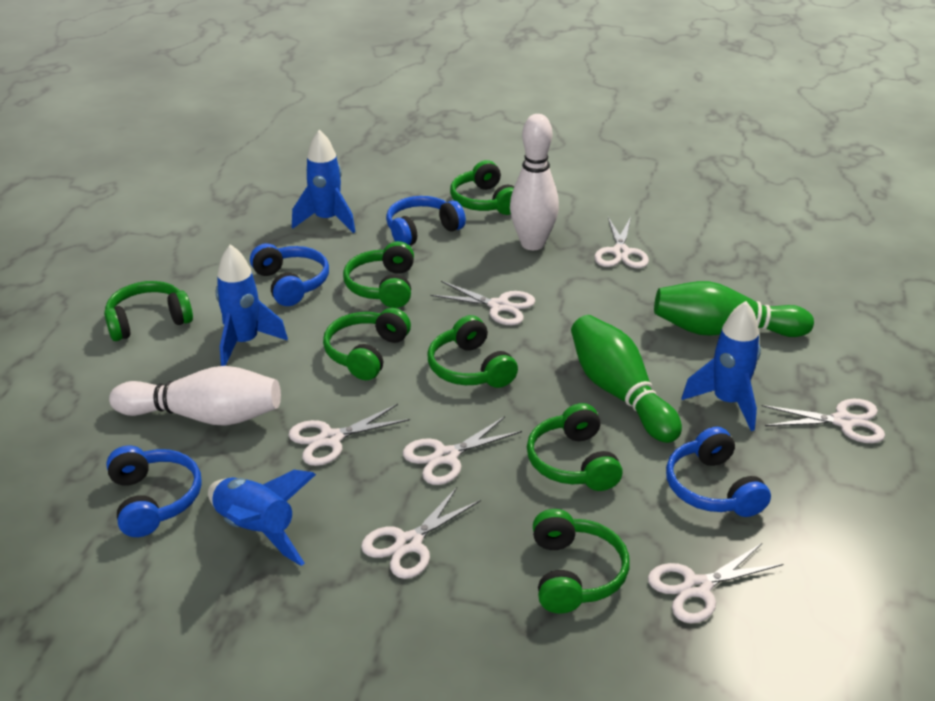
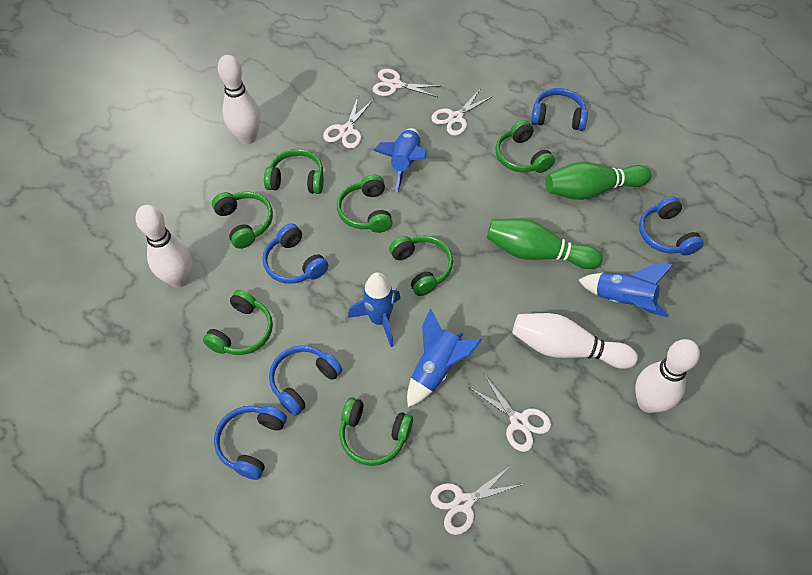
blue headphones: 4 -> 5
white bowling pin: 2 -> 4
white scissors: 7 -> 5

